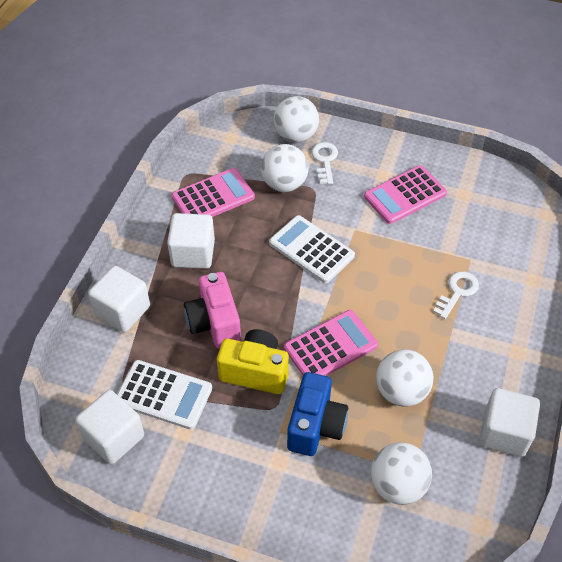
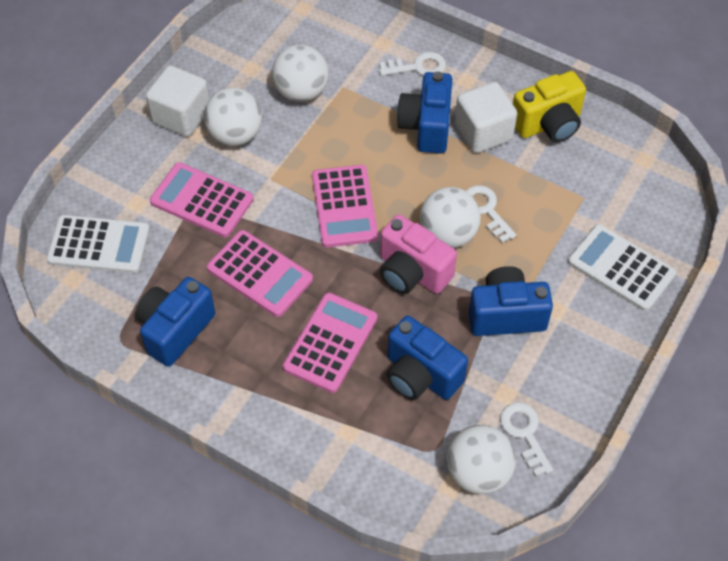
blue camera: 1 -> 4
pink calculator: 3 -> 4
white cube: 4 -> 2
white key: 2 -> 3

